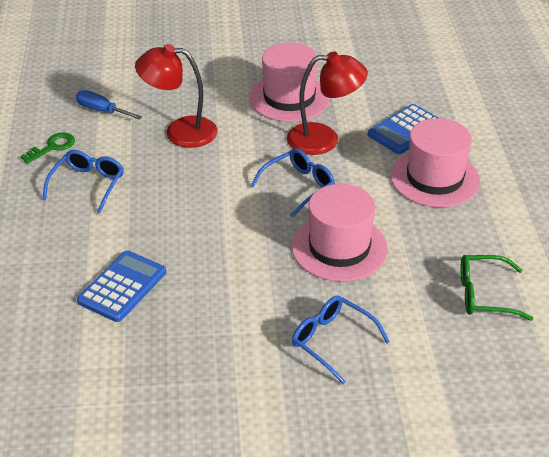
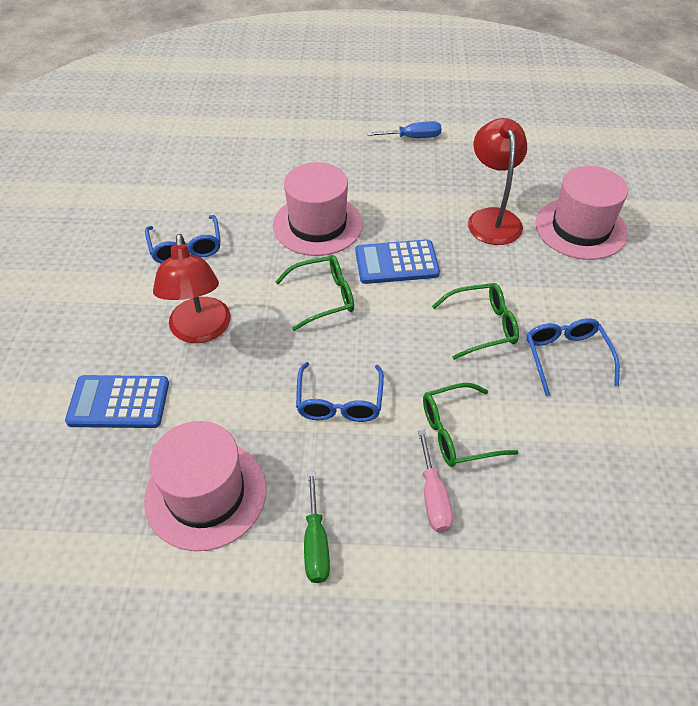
green glasses: 1 -> 3
green key: 1 -> 0
green screwdriver: 0 -> 1
pink screwdriver: 0 -> 1

